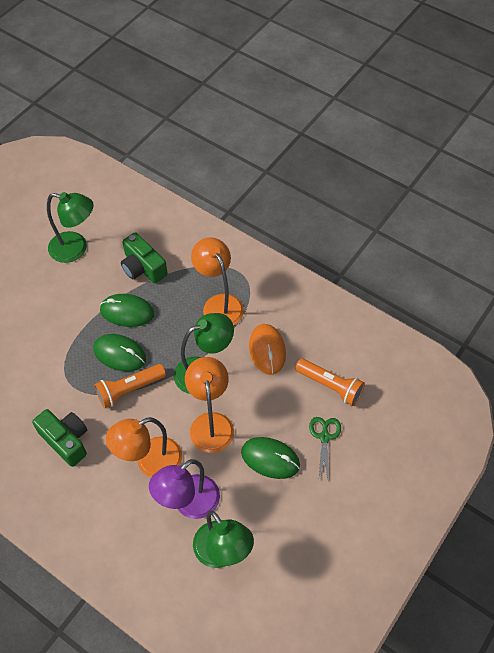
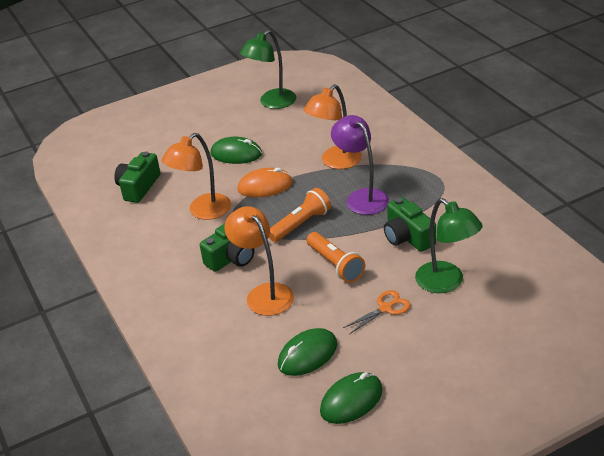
green camera: 2 -> 3
green lamp: 3 -> 2
green scissors: 1 -> 0
orange scissors: 0 -> 1

